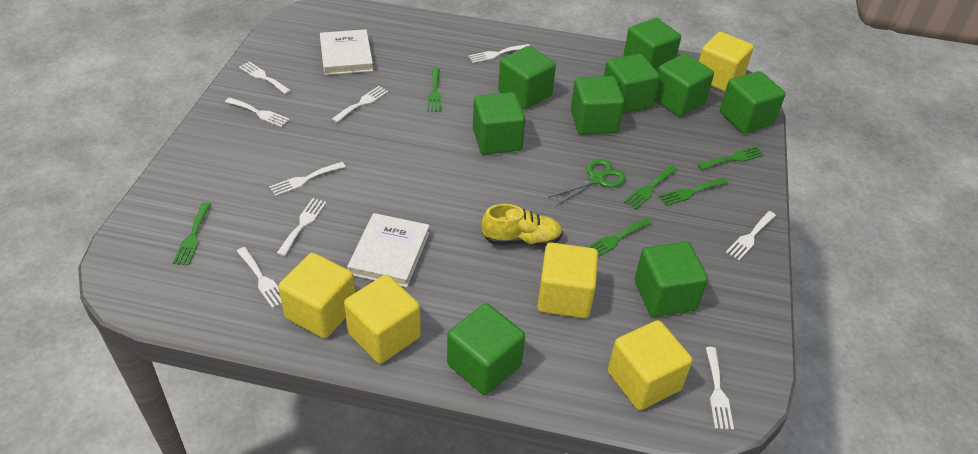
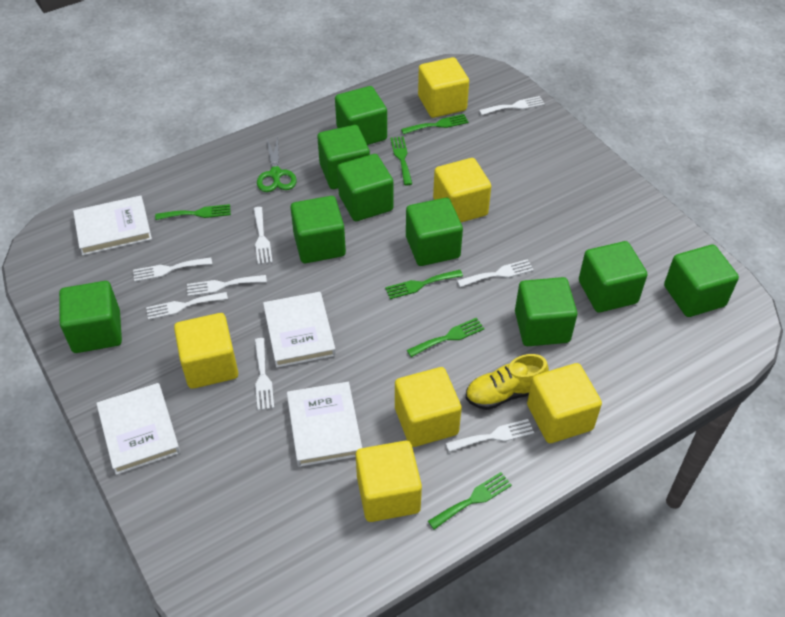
white book: 2 -> 4
white fork: 9 -> 8
yellow cube: 5 -> 6

